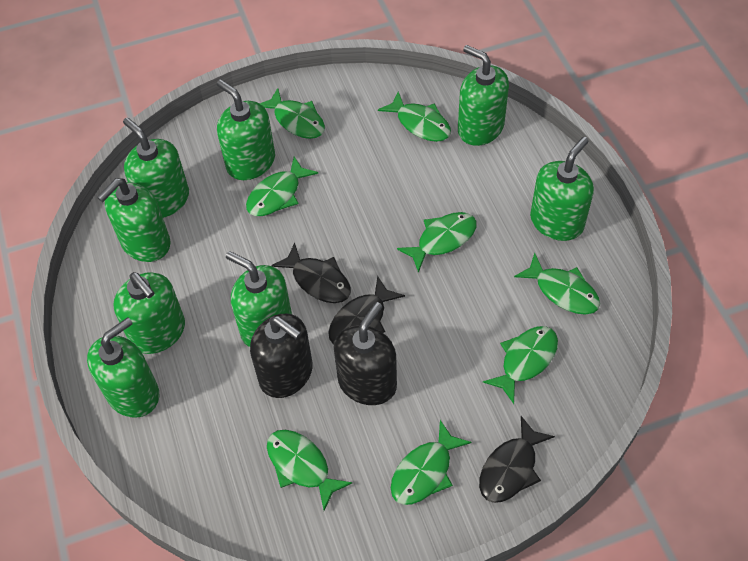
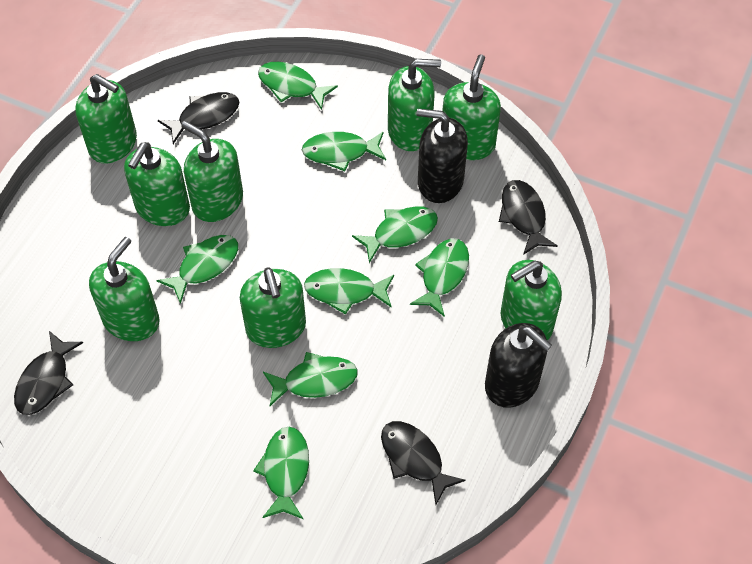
black fish: 3 -> 4

